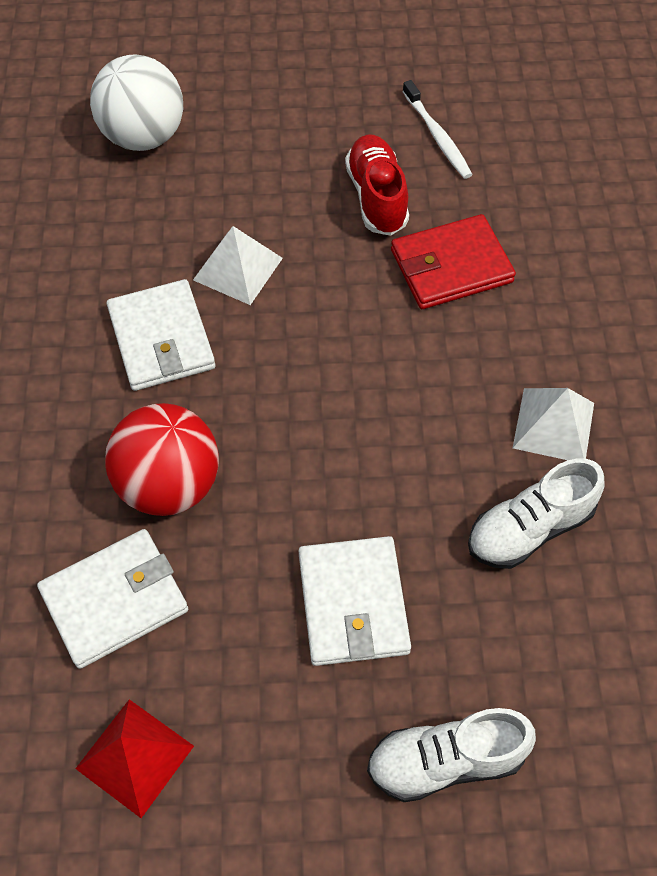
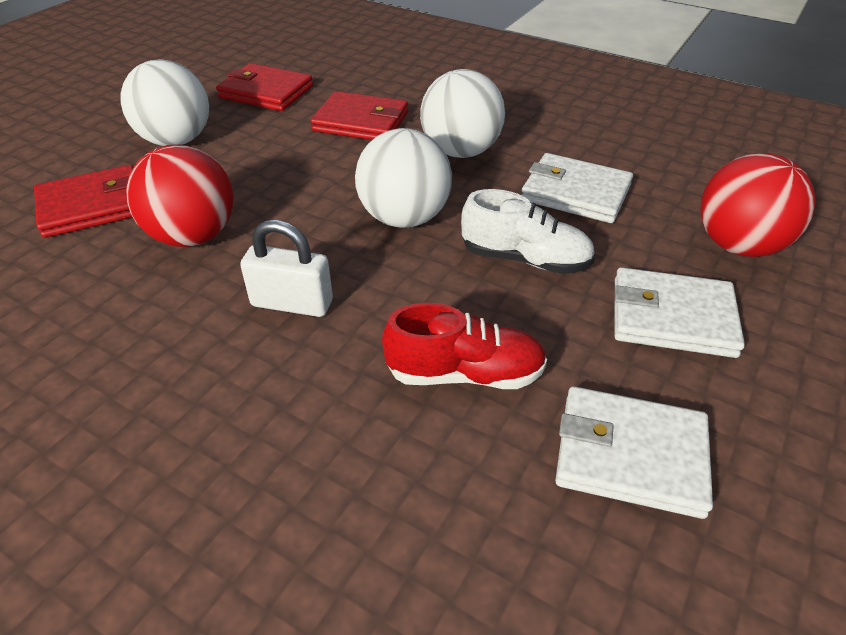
red ball: 1 -> 2
red pyramid: 1 -> 0
red wallet: 1 -> 3
white ball: 1 -> 3
white padlock: 0 -> 1
white pyramid: 2 -> 0
white shoe: 2 -> 1
white toothbrush: 1 -> 0

